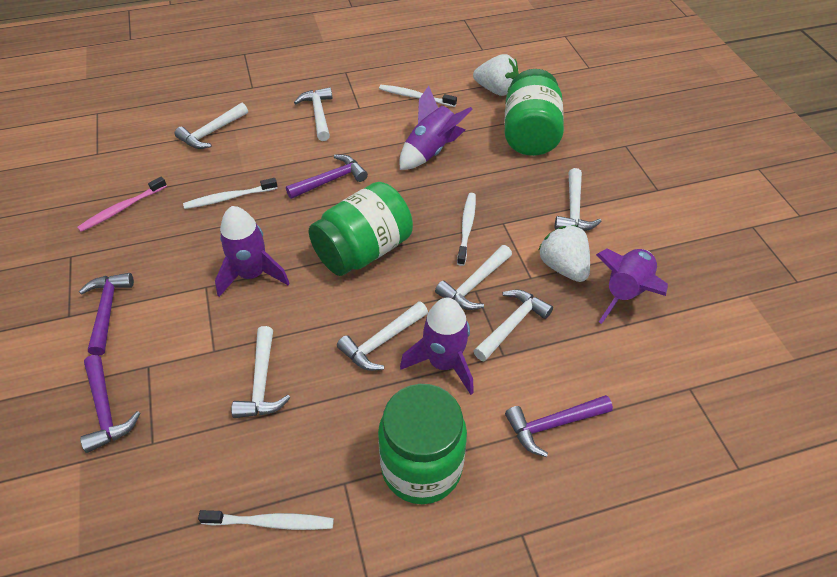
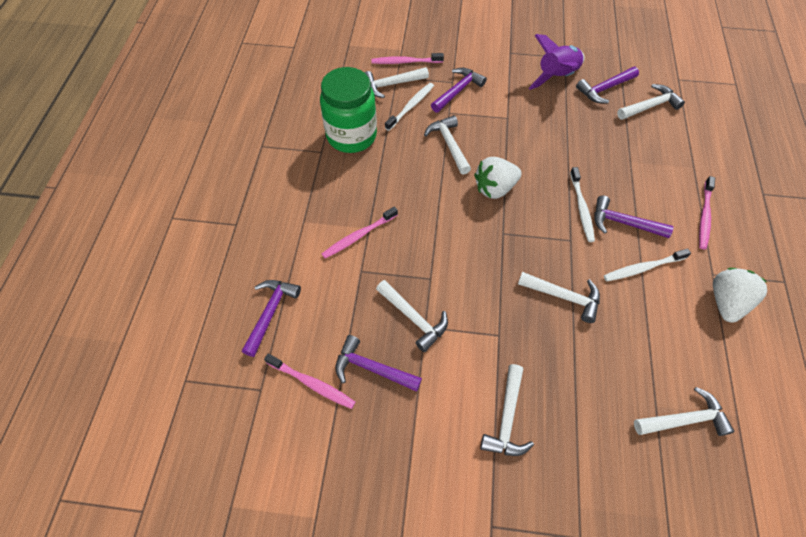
green jar: 3 -> 1
pink toothbrush: 1 -> 4
purple hammer: 4 -> 5
purple rocket: 4 -> 1
white toothbrush: 4 -> 3

